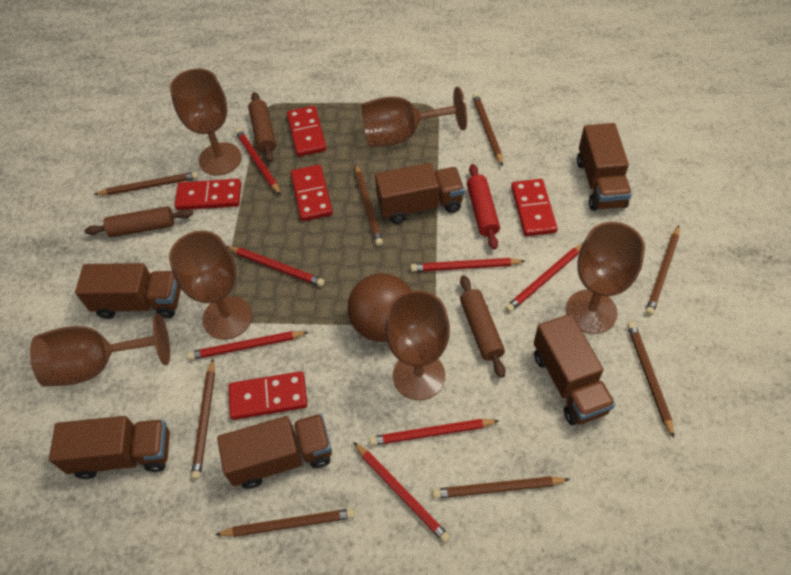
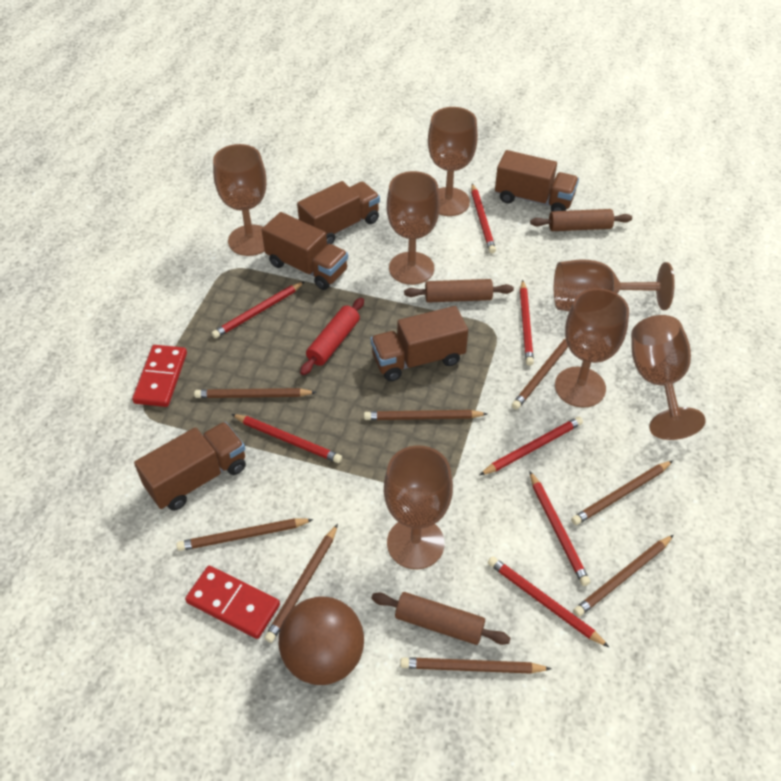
brown goblet: 6 -> 7
brown truck: 6 -> 5
red domino: 5 -> 2

